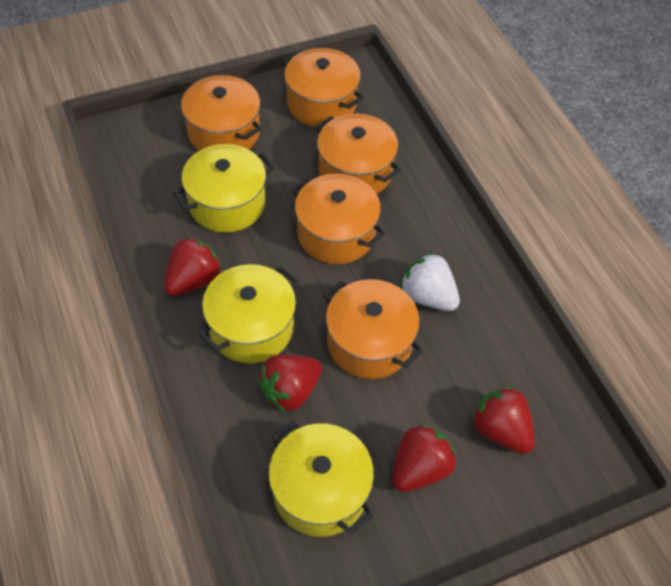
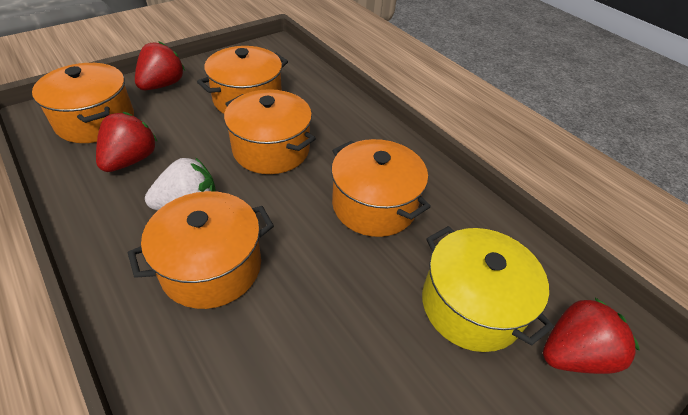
red strawberry: 4 -> 3
yellow pot: 3 -> 1

